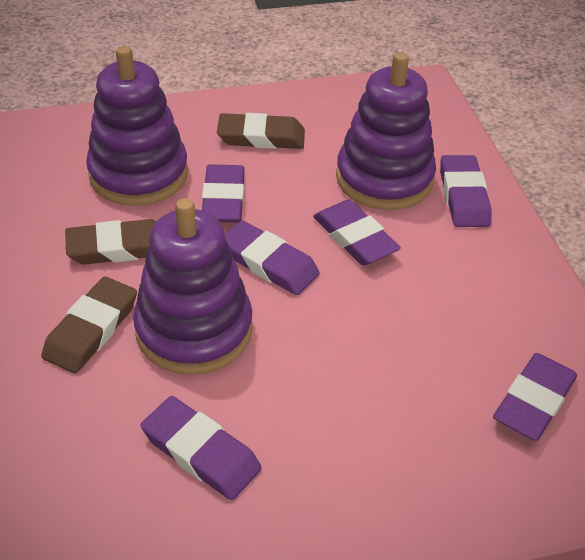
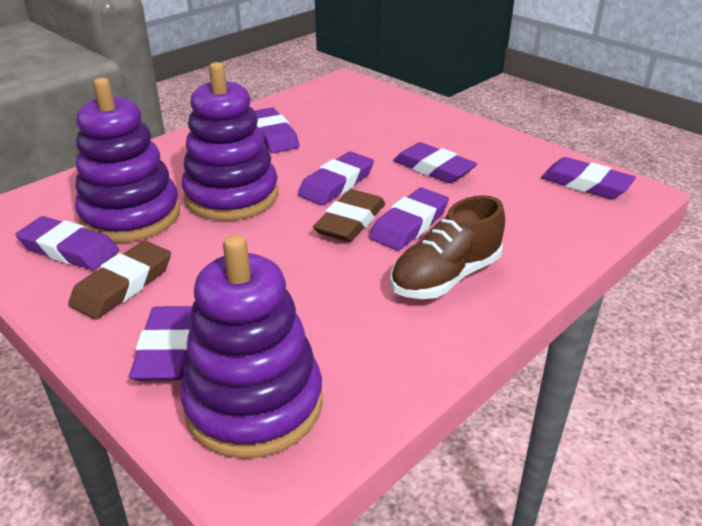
brown eraser: 3 -> 2
brown shoe: 0 -> 1
purple eraser: 6 -> 7

